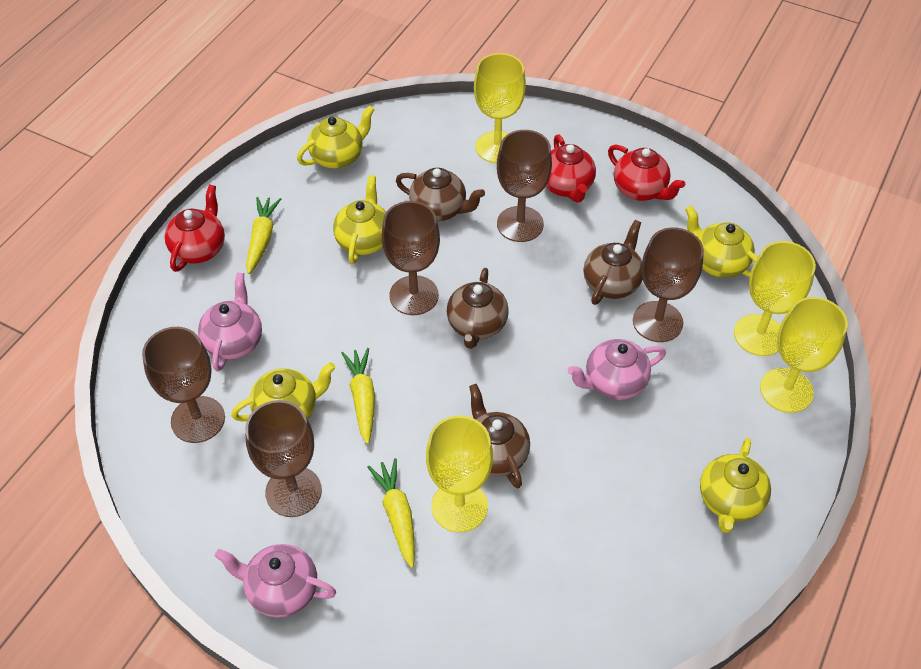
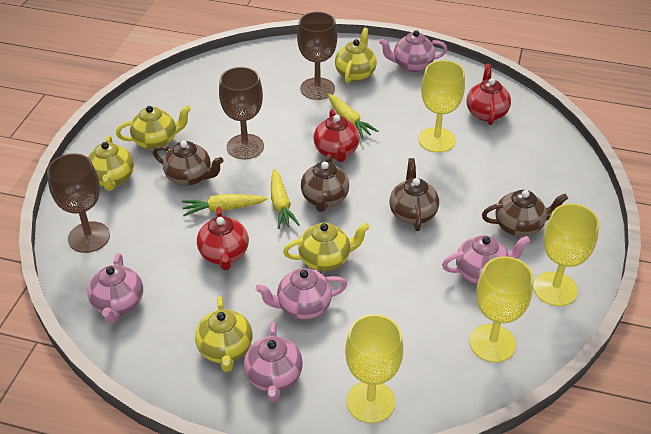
brown goblet: 5 -> 3
pink teapot: 3 -> 5

